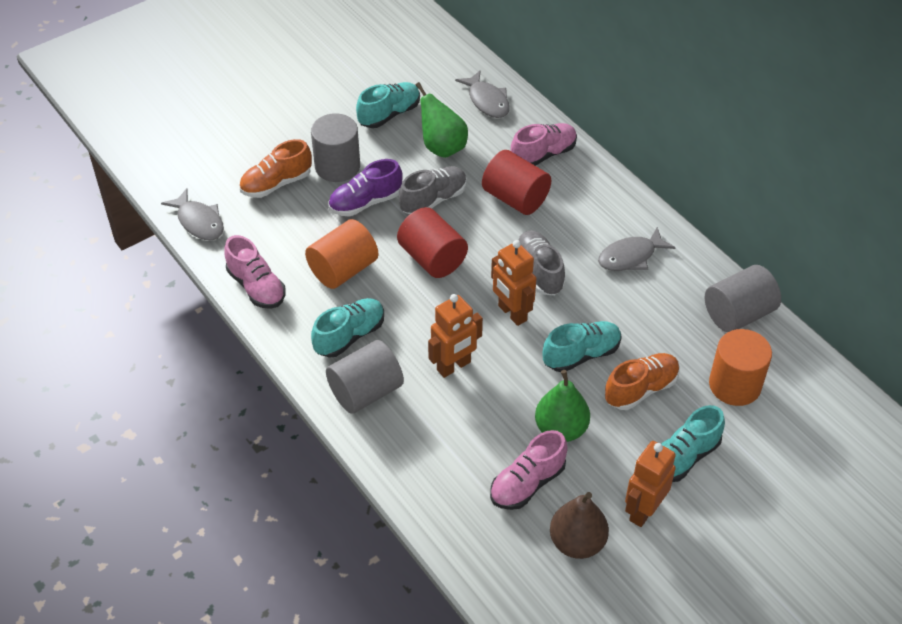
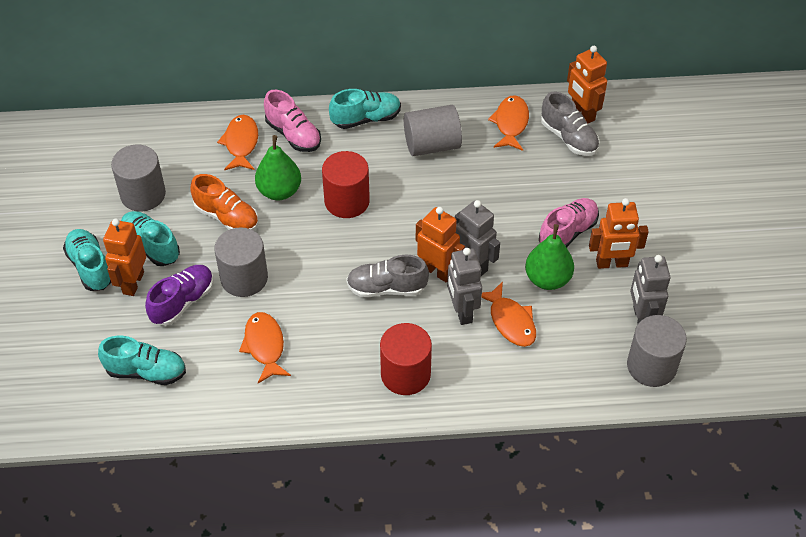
brown pear: 1 -> 0
grey cylinder: 3 -> 4
grey fish: 3 -> 0
grey robot: 0 -> 3
orange cylinder: 2 -> 0
orange fish: 0 -> 4
orange robot: 3 -> 4
orange shoe: 2 -> 1
pink shoe: 3 -> 2

